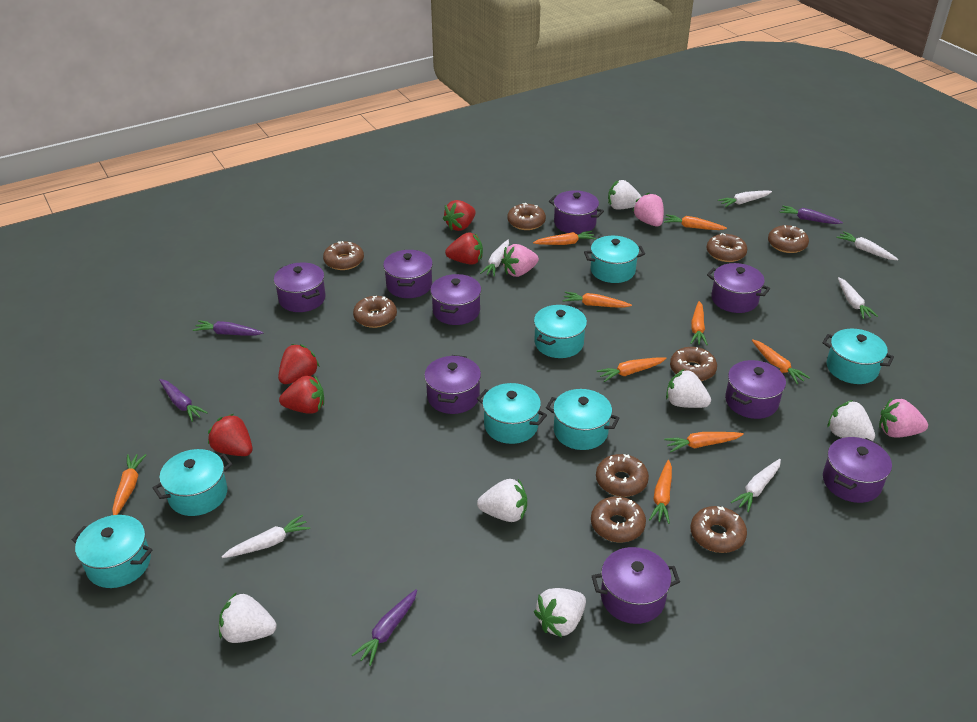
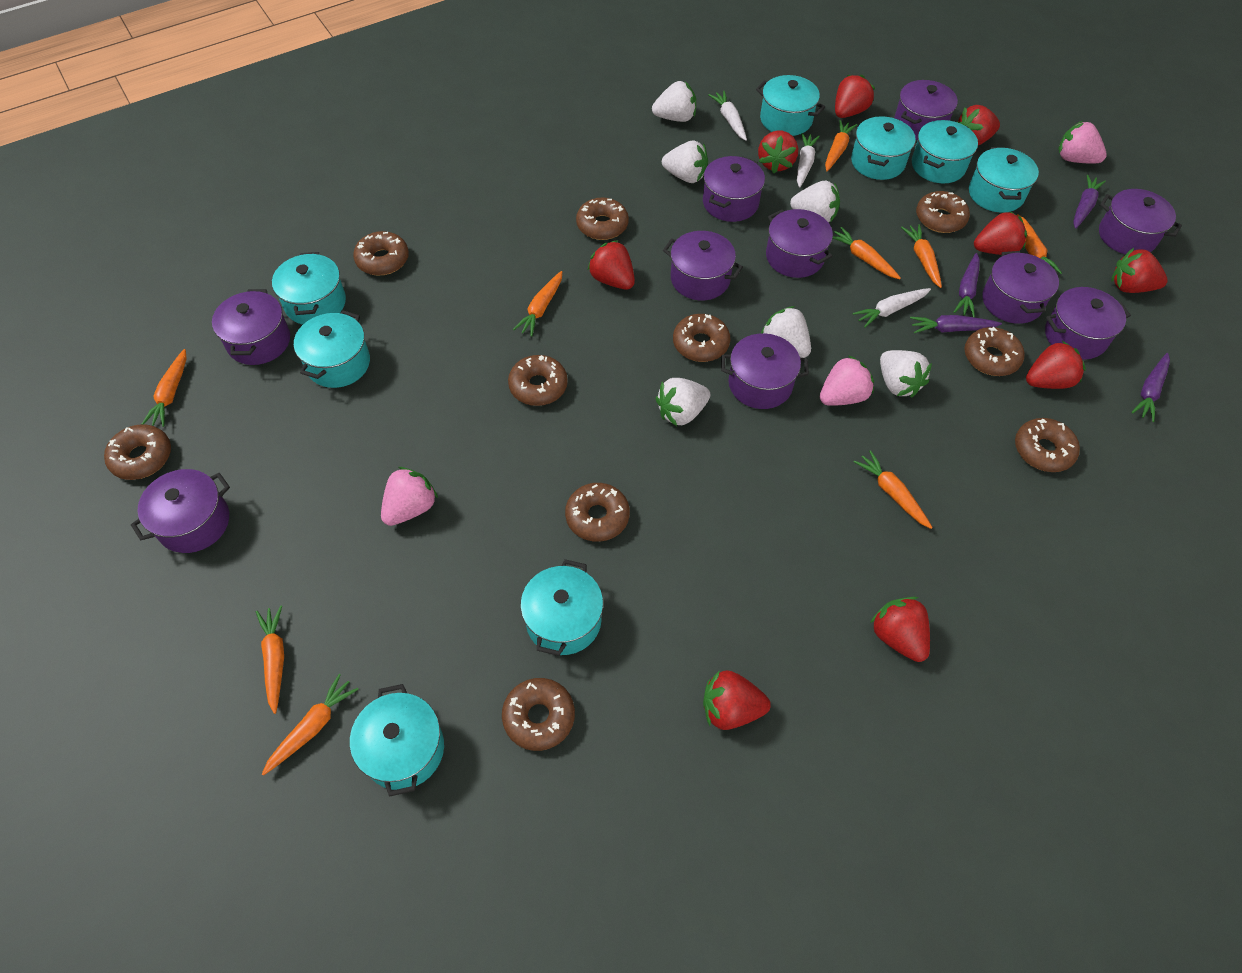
brown donut: 9 -> 10
purple pot: 9 -> 10
red strawberry: 5 -> 9
turquoise pot: 7 -> 8
white carrot: 6 -> 3

